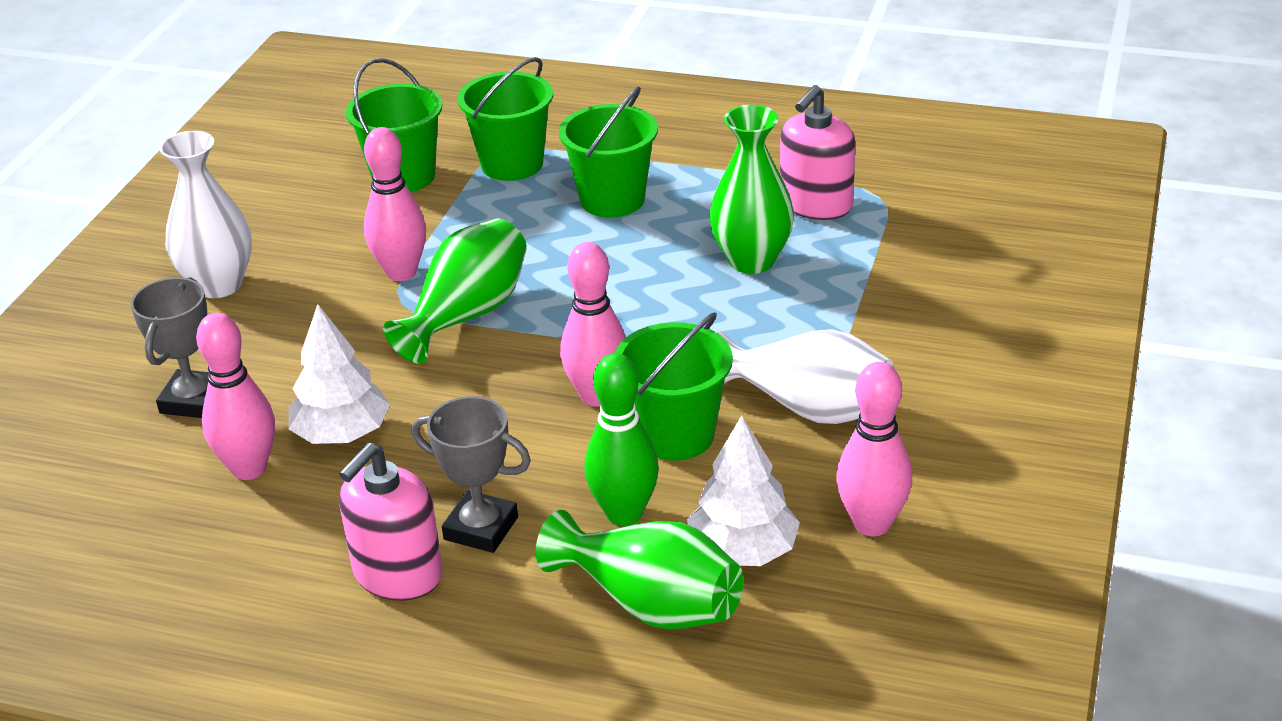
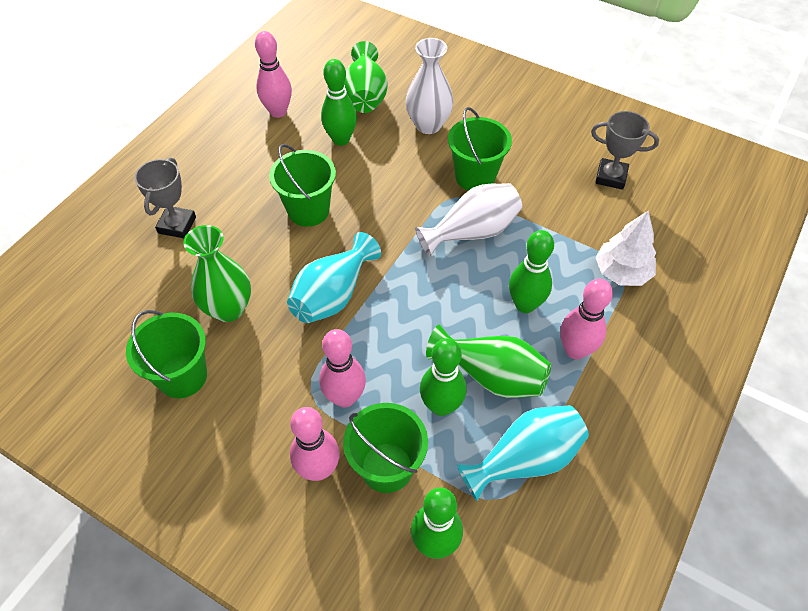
green bowling pin: 1 -> 4
pink soap dispenser: 2 -> 0
turquoise vase: 0 -> 2
white tree: 2 -> 1

